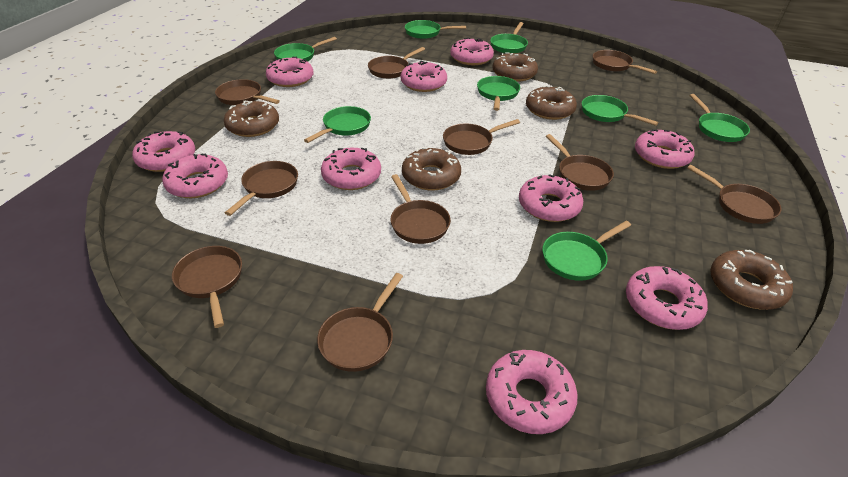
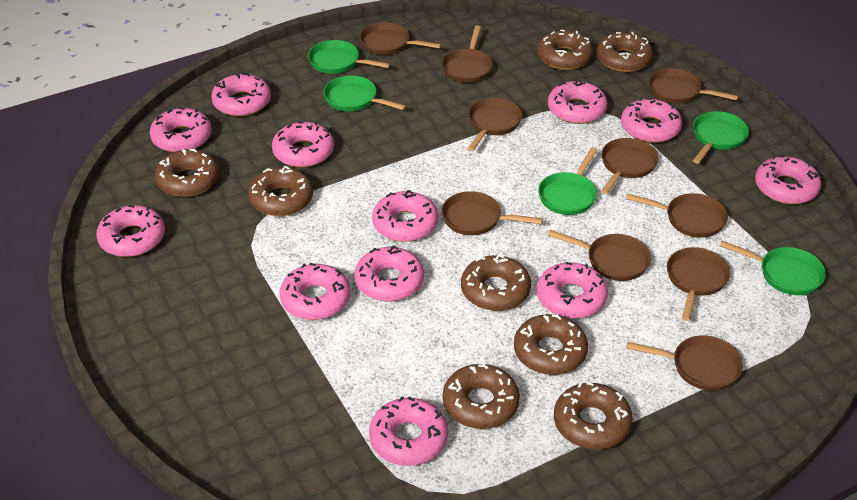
brown donut: 5 -> 8
green pan: 8 -> 5
pink donut: 10 -> 12

